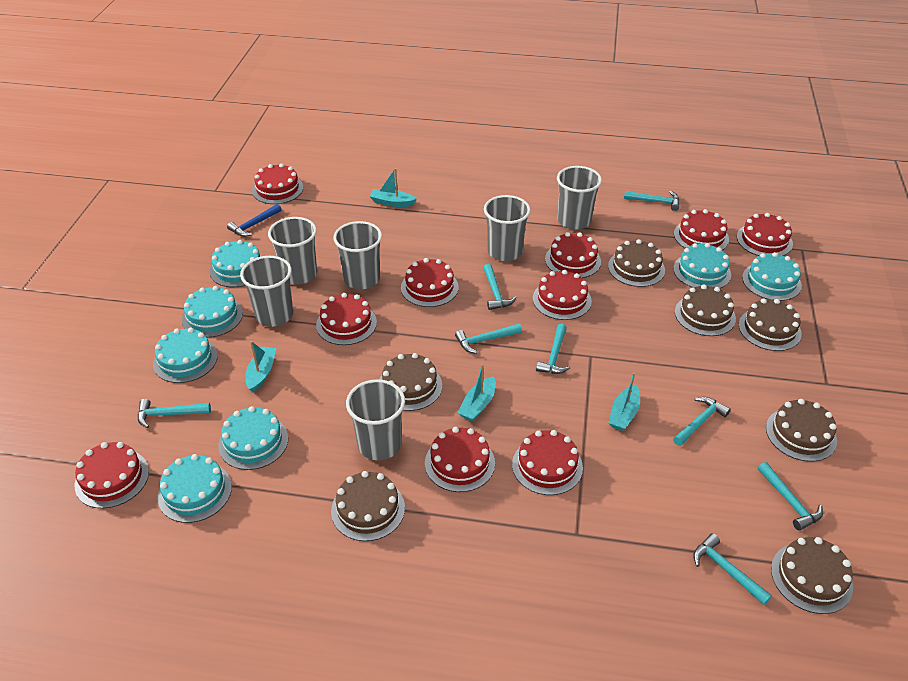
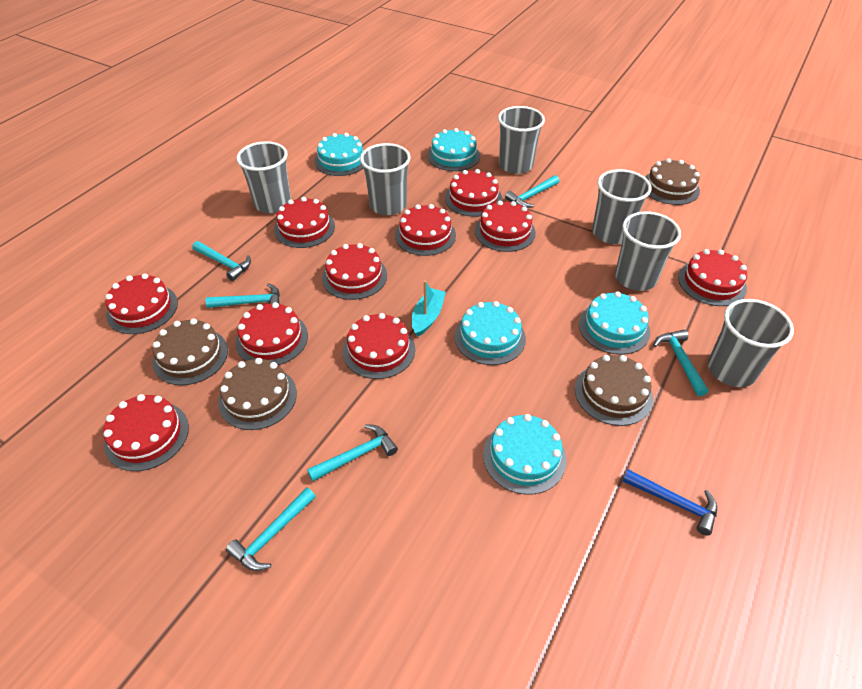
brown cake: 7 -> 4
turquoise boat: 4 -> 1
turquoise cake: 7 -> 5
turquoise hammer: 8 -> 6

